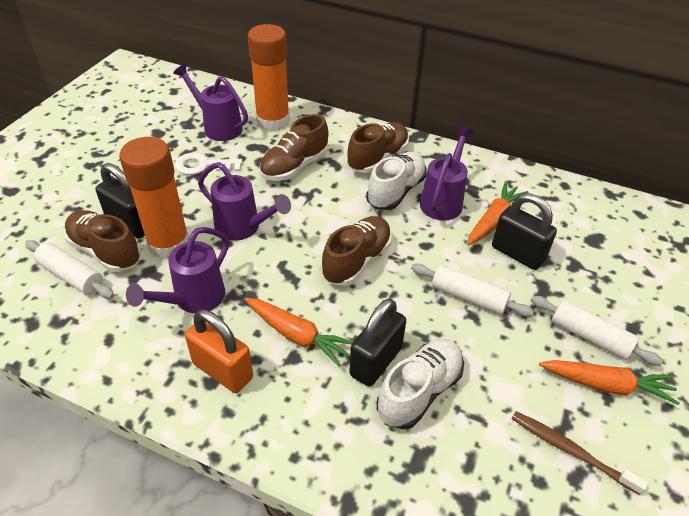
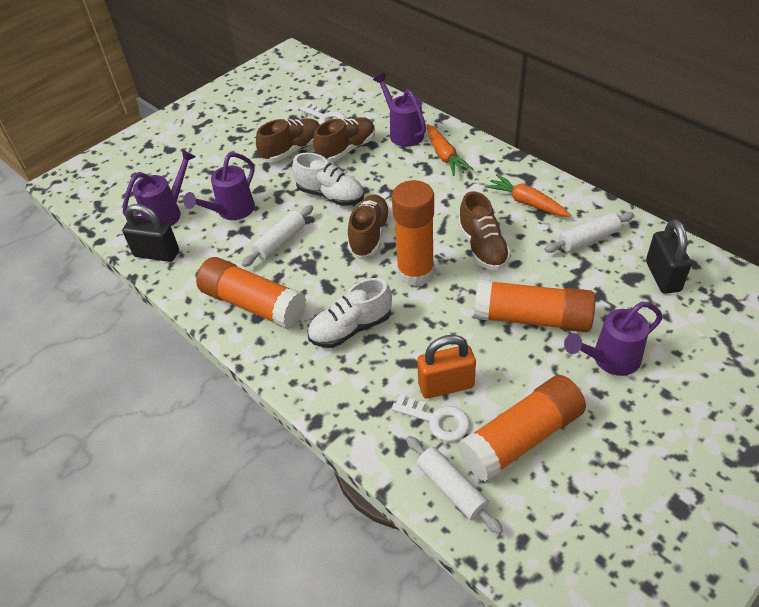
black padlock: 3 -> 2
brown toothbrush: 1 -> 0
orange carrot: 3 -> 2
orange glue stick: 2 -> 4
white key: 1 -> 2

